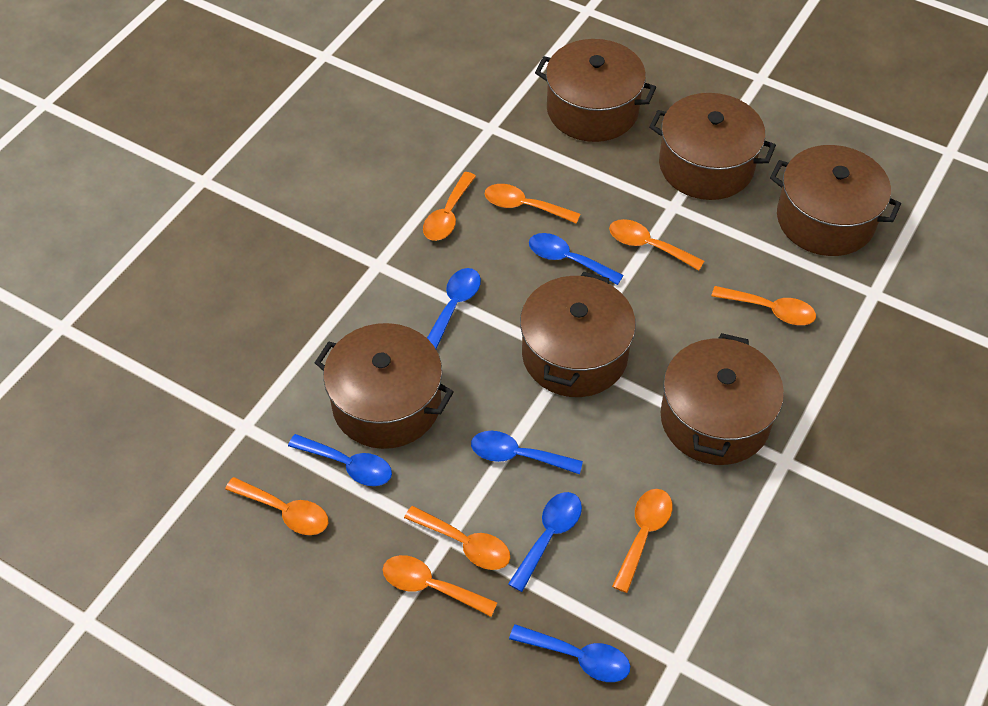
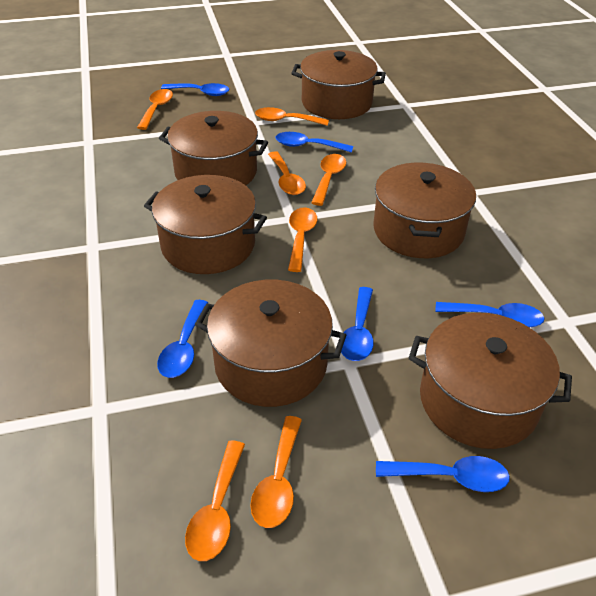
orange spoon: 8 -> 7

